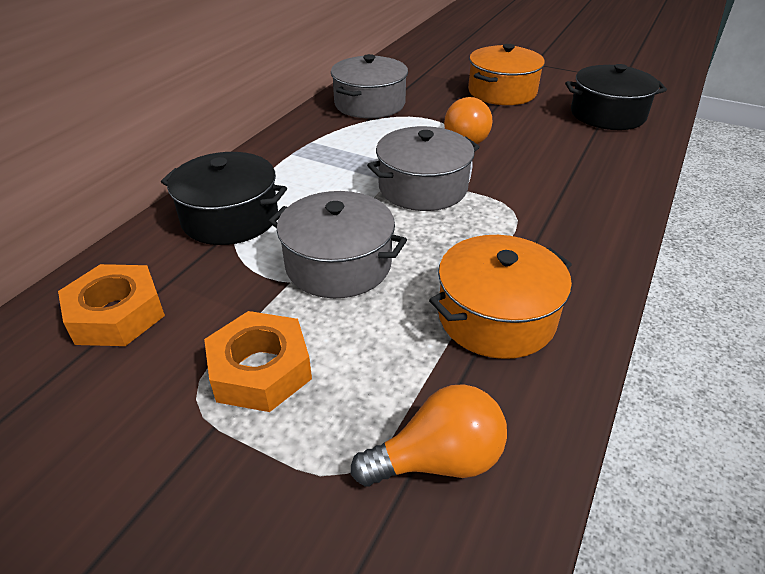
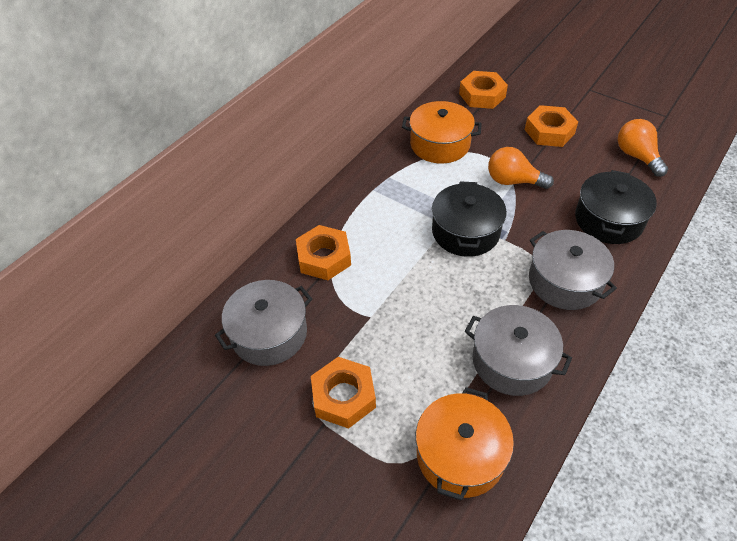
orange nut: 2 -> 4

